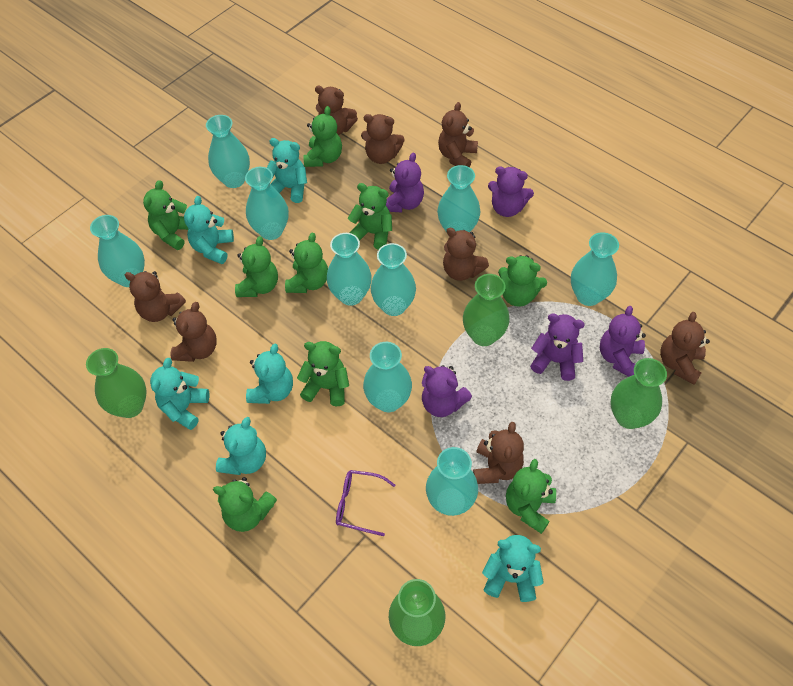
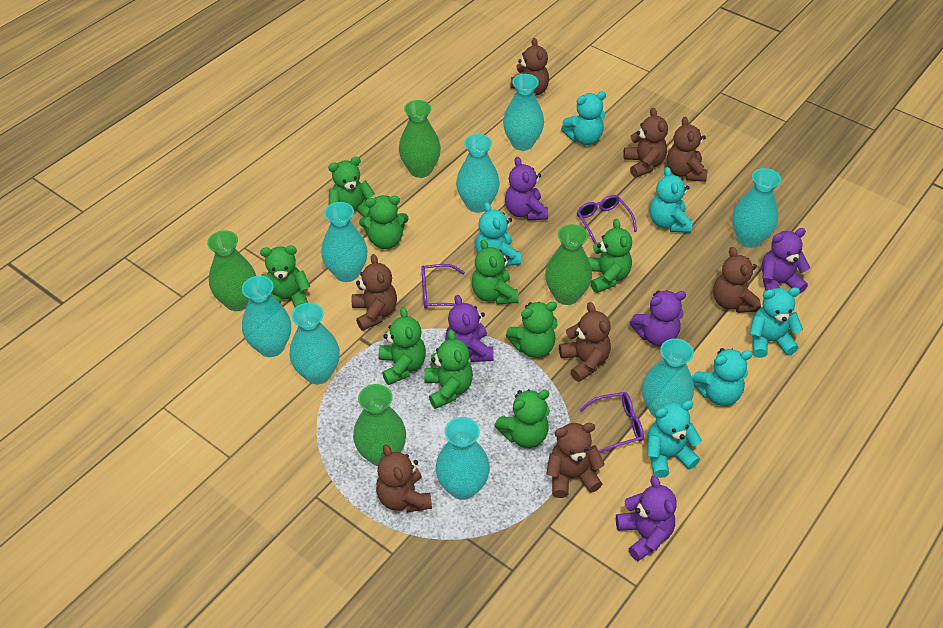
purple glasses: 1 -> 3
turquoise vase: 9 -> 8

